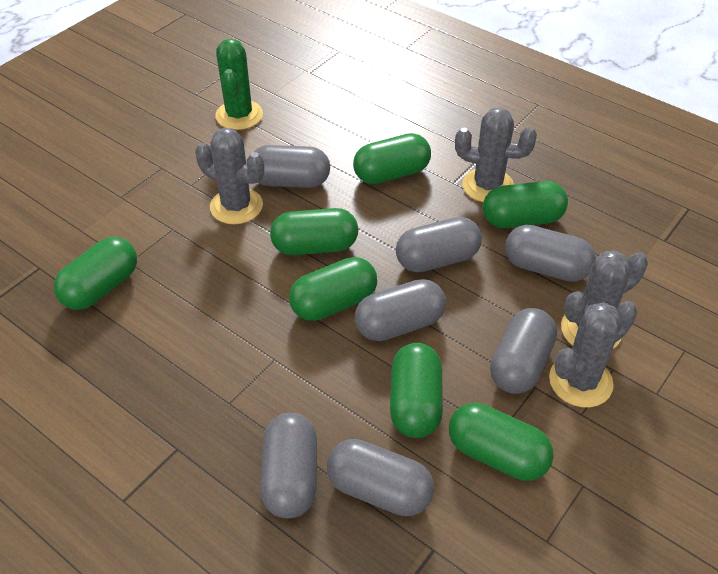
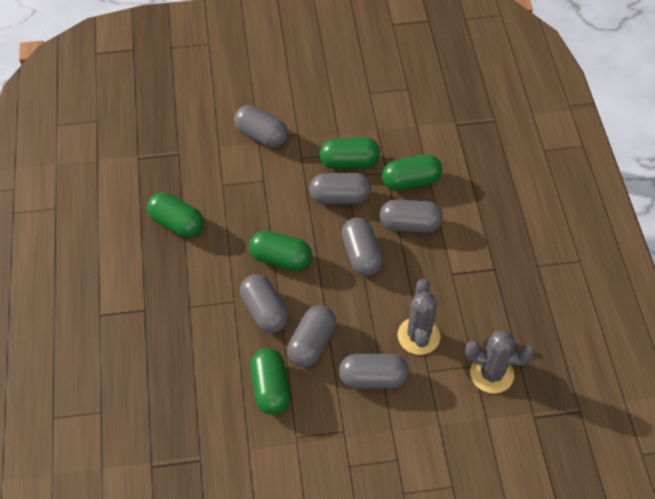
green cactus: 1 -> 0
green capsule: 7 -> 5
grey cactus: 4 -> 2

